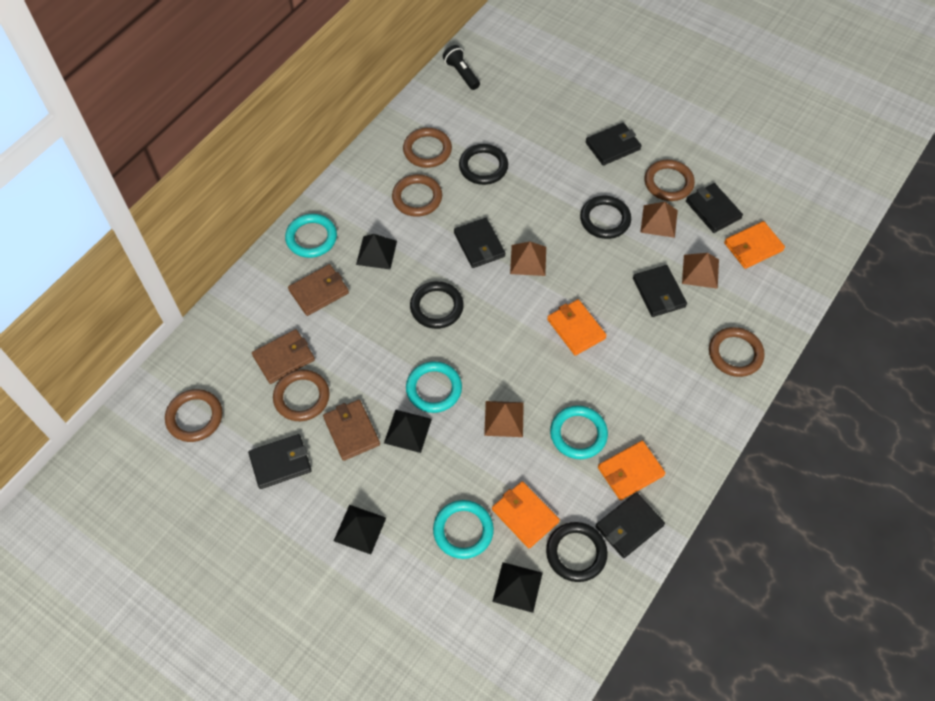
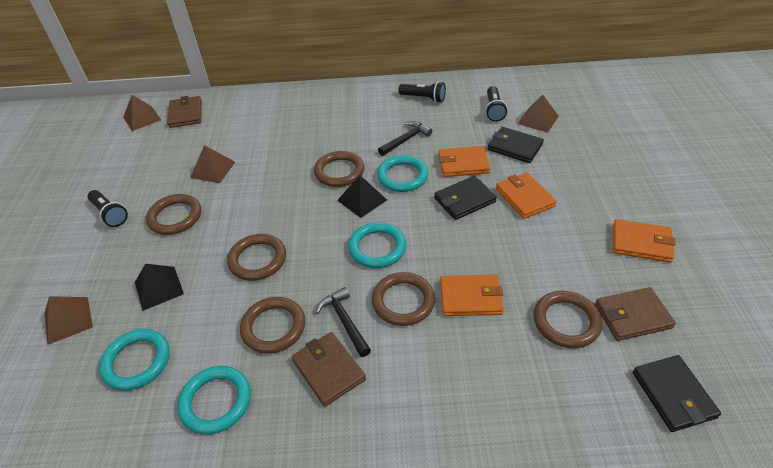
black flashlight: 1 -> 3
black hammer: 0 -> 2
black pyramid: 4 -> 2
black ring: 4 -> 0
black wallet: 6 -> 3

